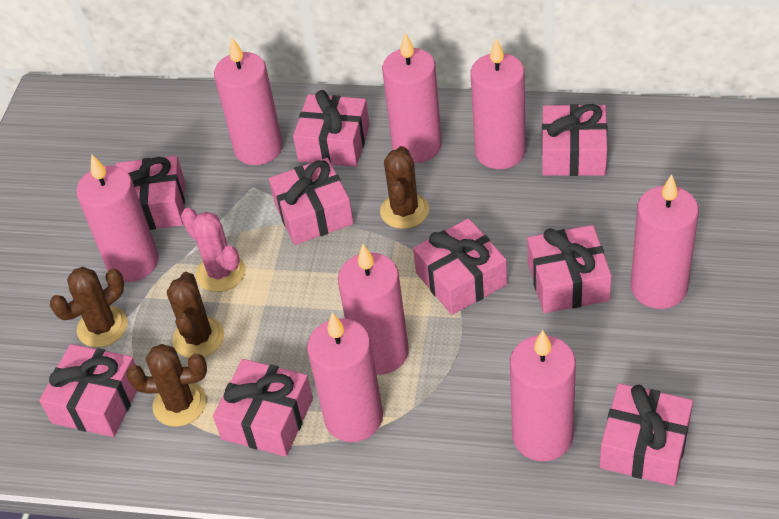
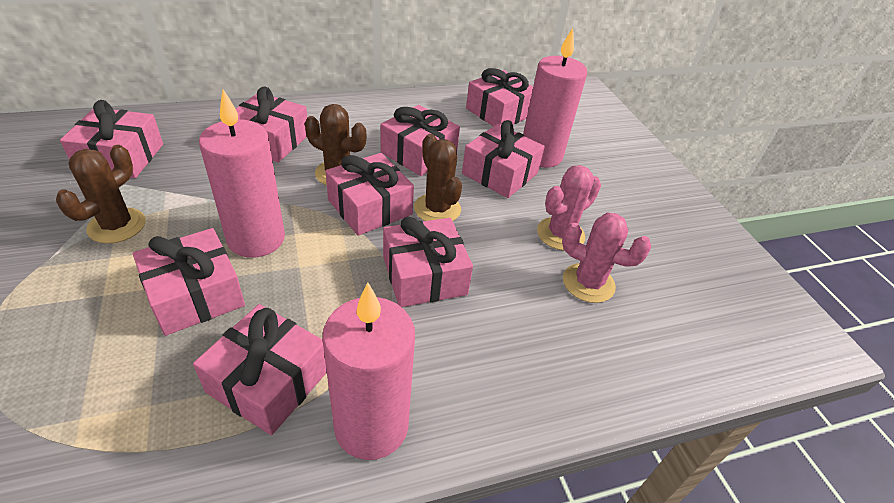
brown cactus: 4 -> 3
pink cactus: 1 -> 2
pink candle: 8 -> 3

